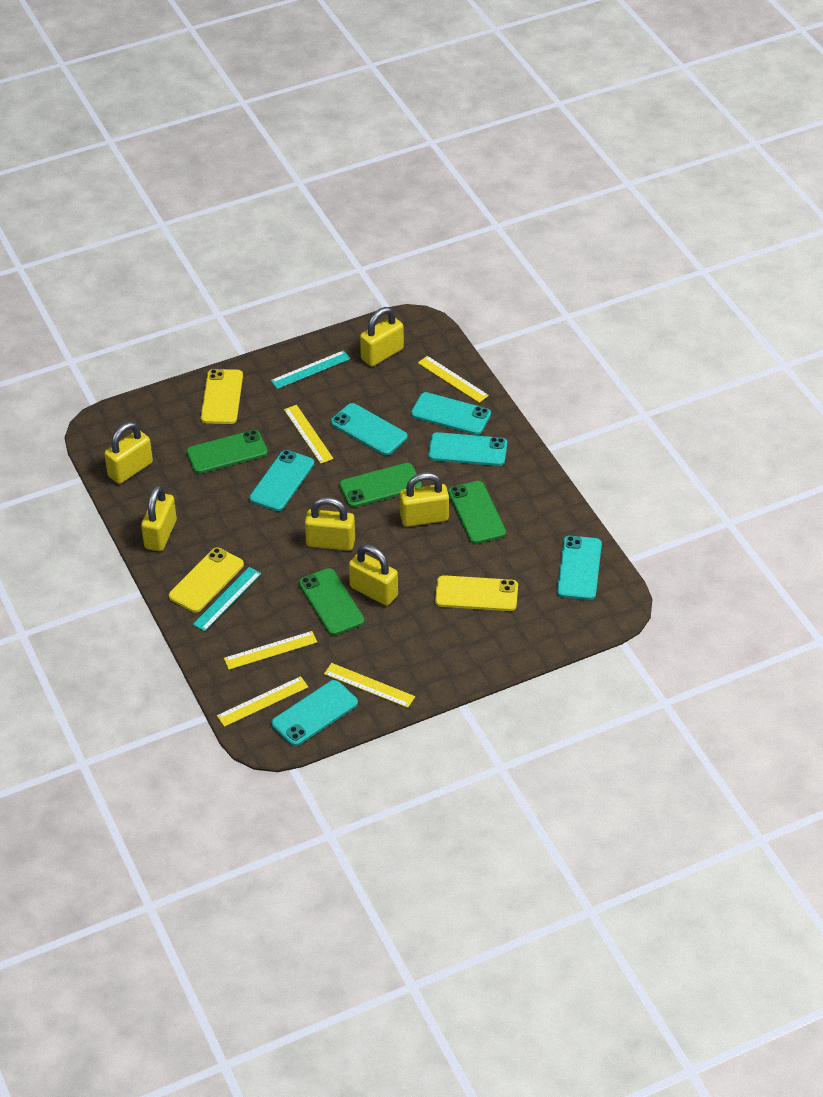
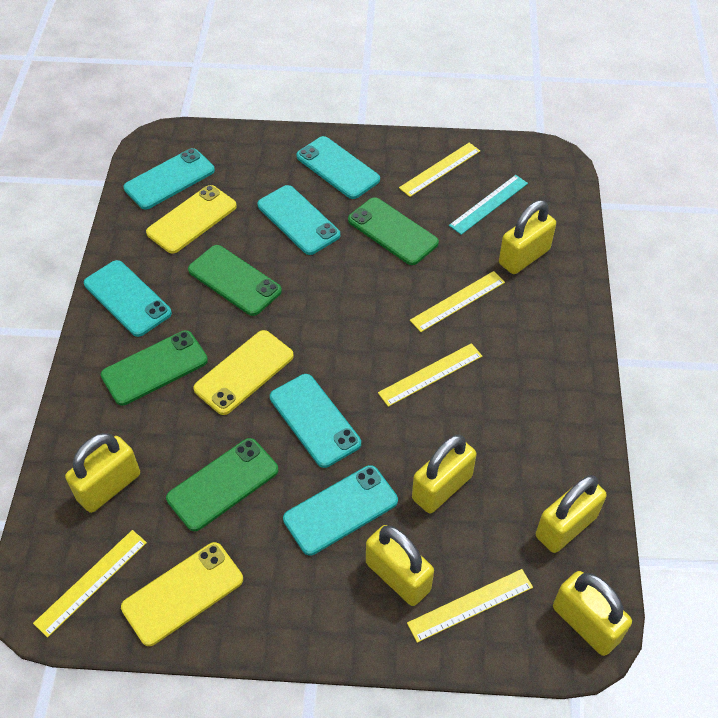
turquoise ruler: 2 -> 1

